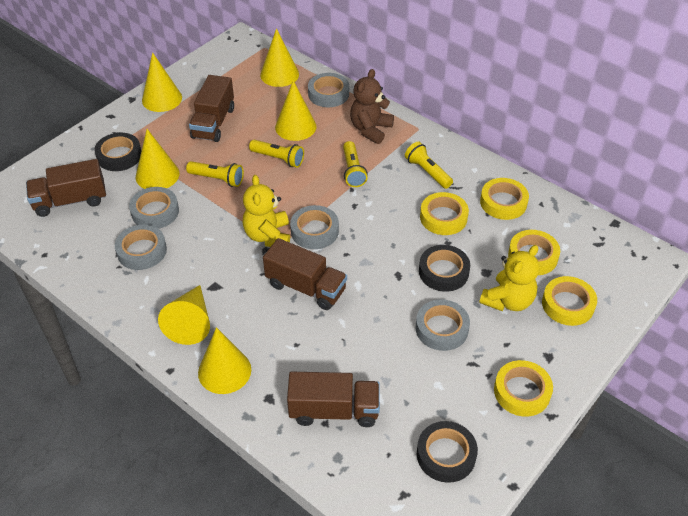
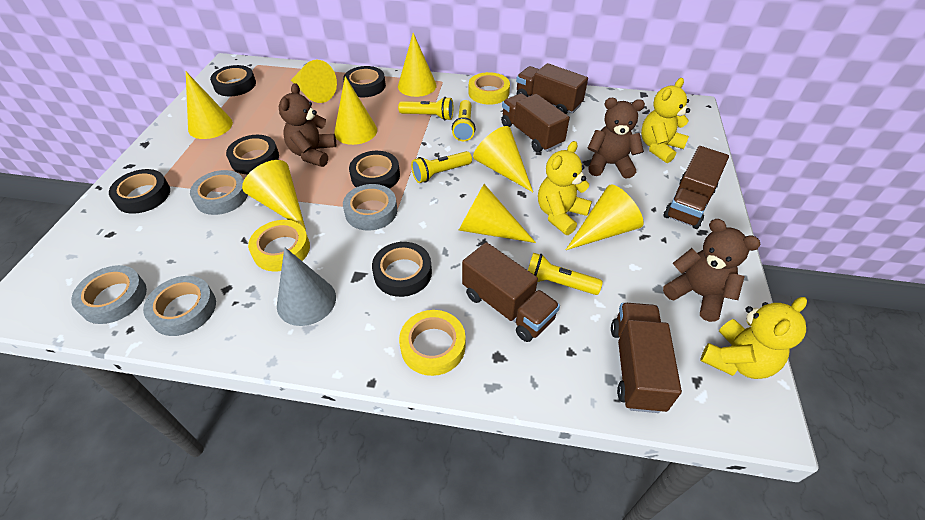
black tape: 3 -> 6
brown teddy bear: 1 -> 3
brown truck: 4 -> 5
grey cone: 0 -> 1
grey tape: 5 -> 4
yellow cone: 6 -> 8
yellow tape: 5 -> 3
yellow teddy bear: 2 -> 3

